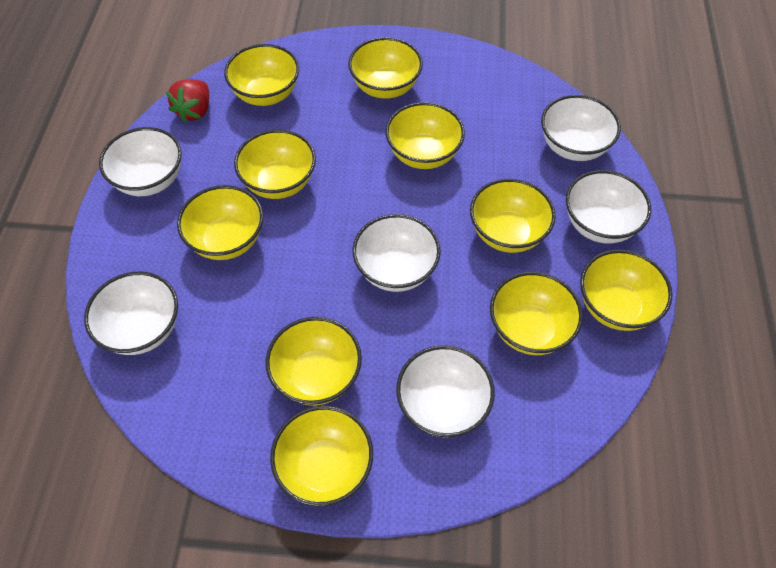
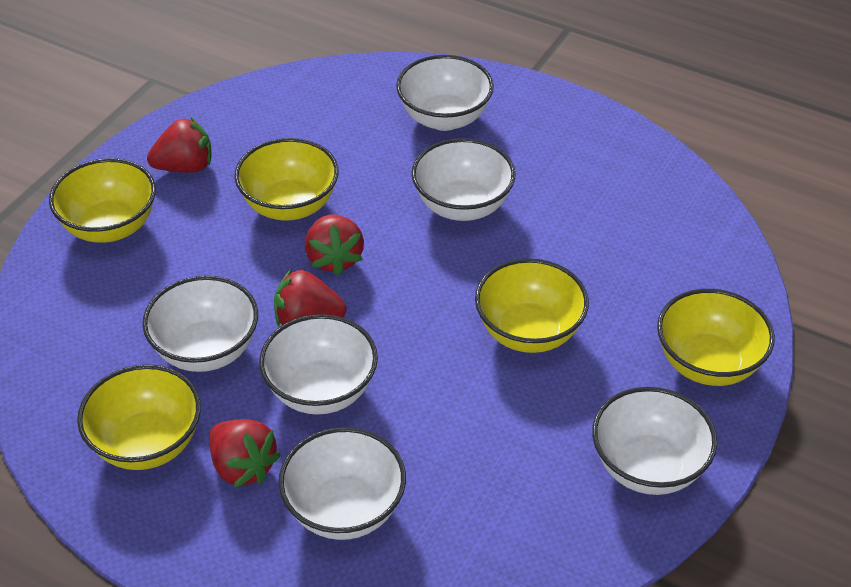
red strawberry: 1 -> 4
yellow bowl: 10 -> 5

